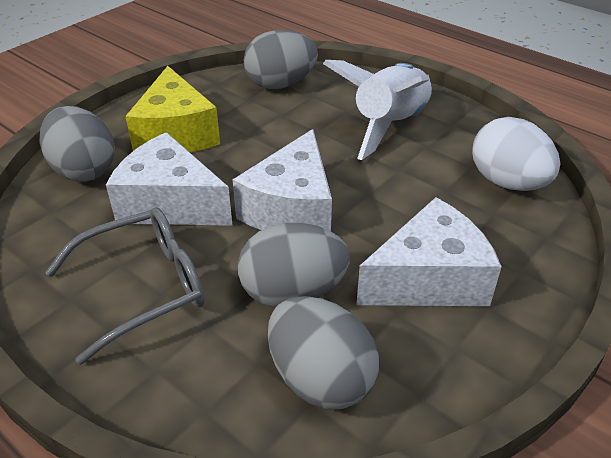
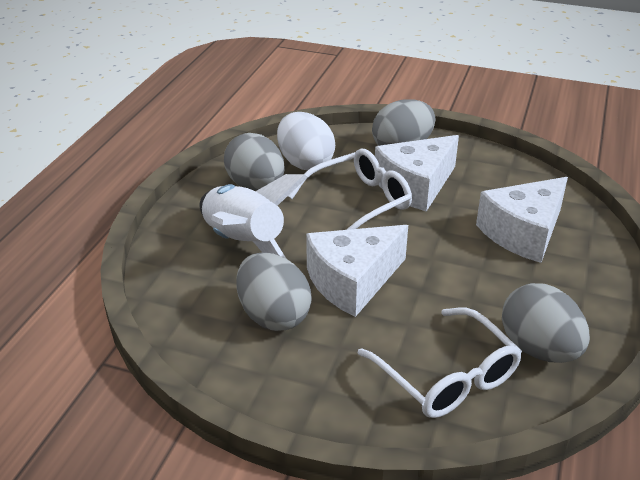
grey glasses: 1 -> 0
white glasses: 0 -> 2
yellow cheese: 1 -> 0

